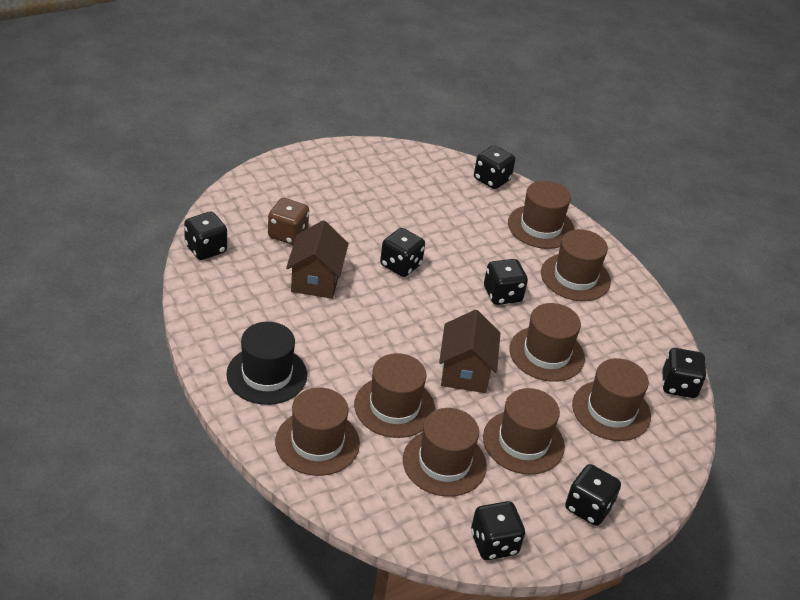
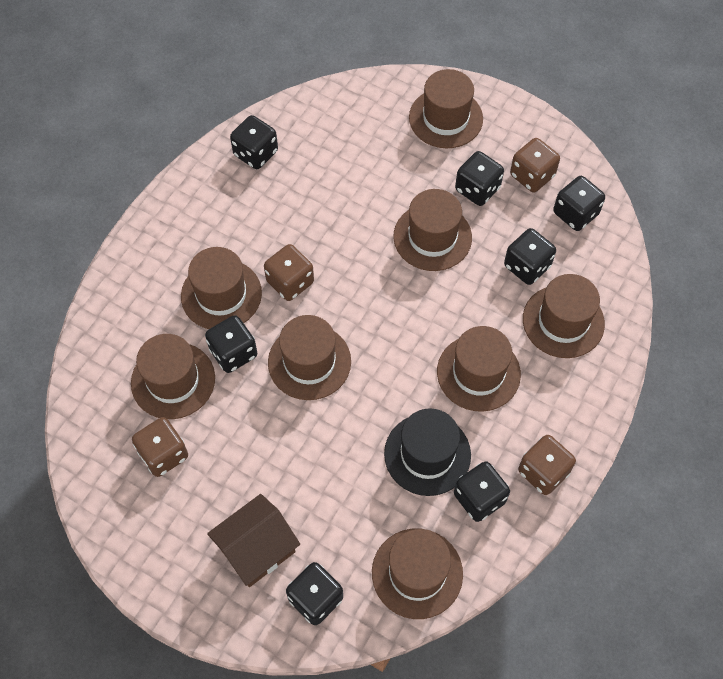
brown dice: 1 -> 4
brown house: 2 -> 1

